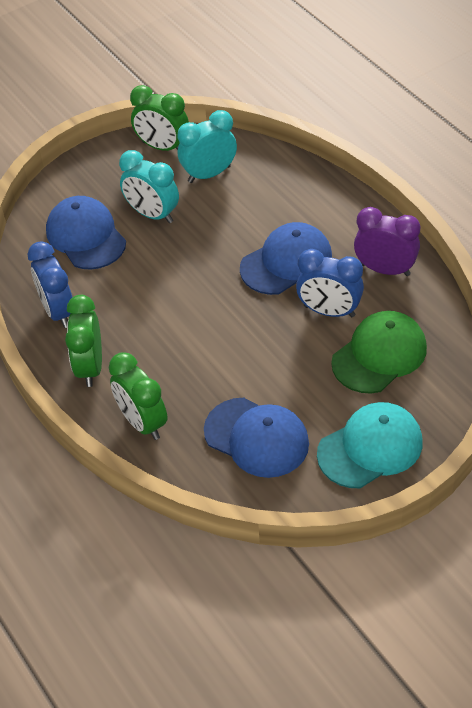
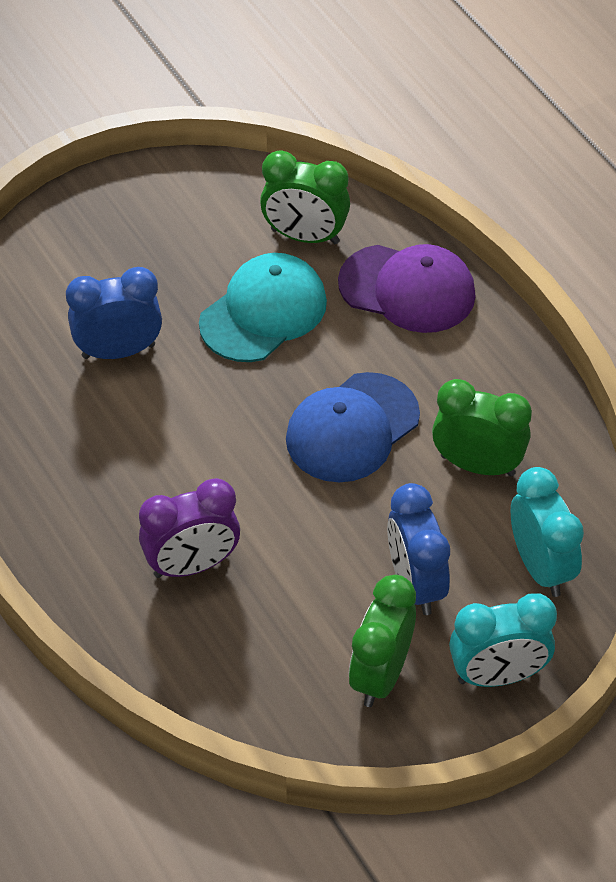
blue cap: 3 -> 1
green cap: 1 -> 0
purple cap: 0 -> 1

